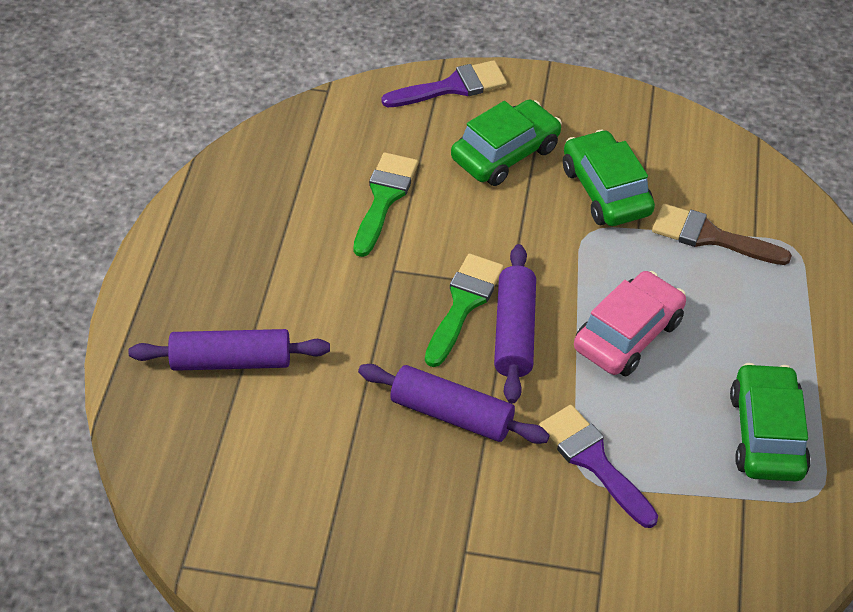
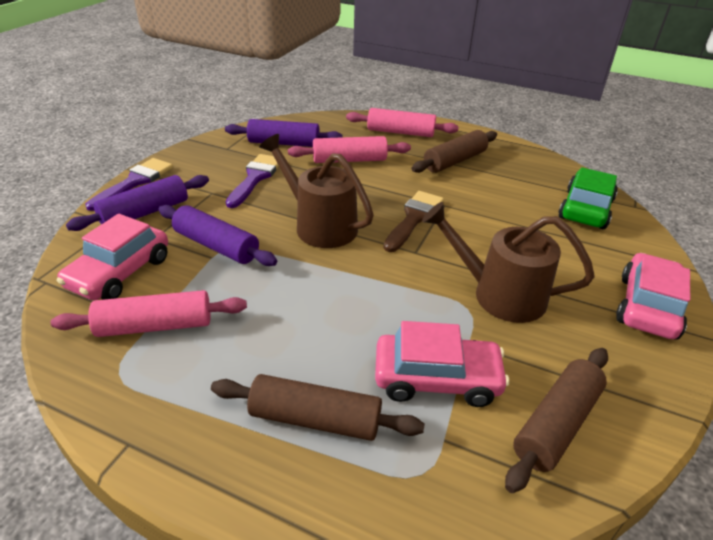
brown rolling pin: 0 -> 3
brown watering can: 0 -> 2
green brush: 2 -> 0
green car: 3 -> 1
pink car: 1 -> 3
pink rolling pin: 0 -> 3

